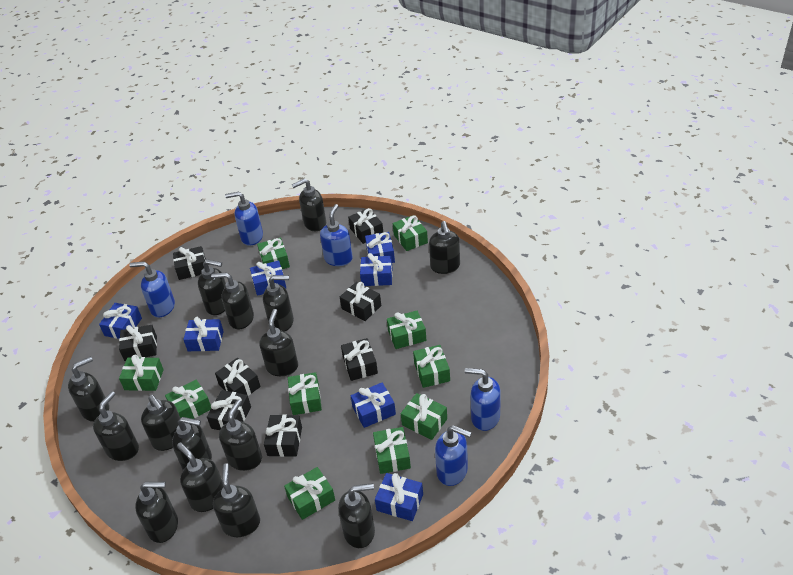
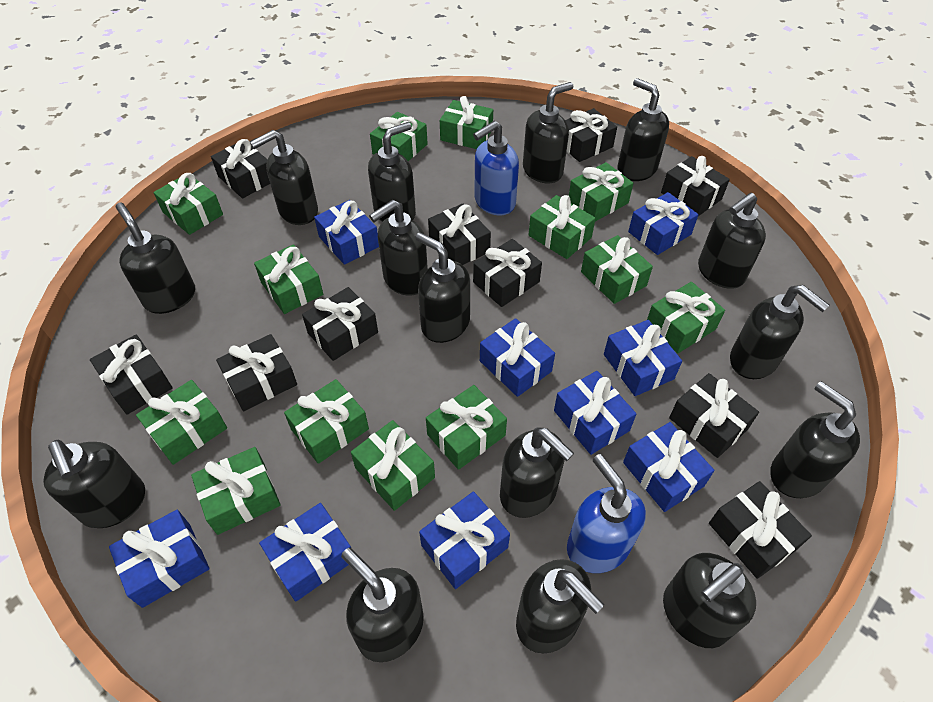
black gift: 8 -> 10
blue gift: 7 -> 9
blue soap dispenser: 5 -> 2
green gift: 10 -> 13

